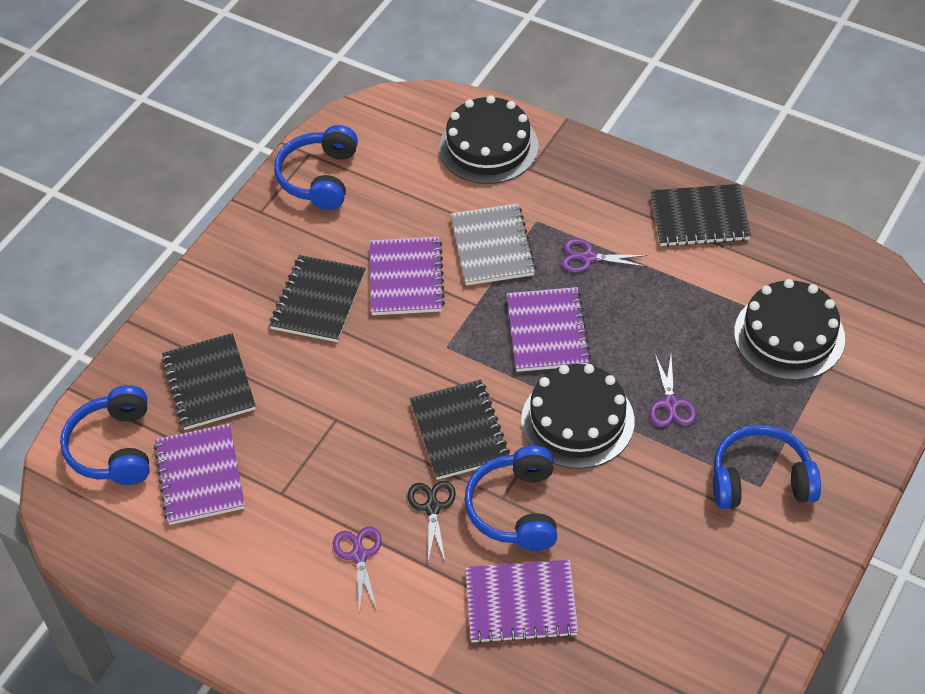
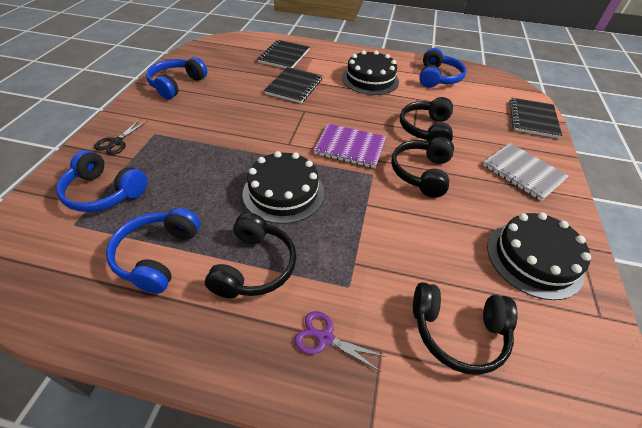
black headphones: 0 -> 4
black notebook: 4 -> 3
purple notebook: 4 -> 1
purple scissors: 3 -> 1

